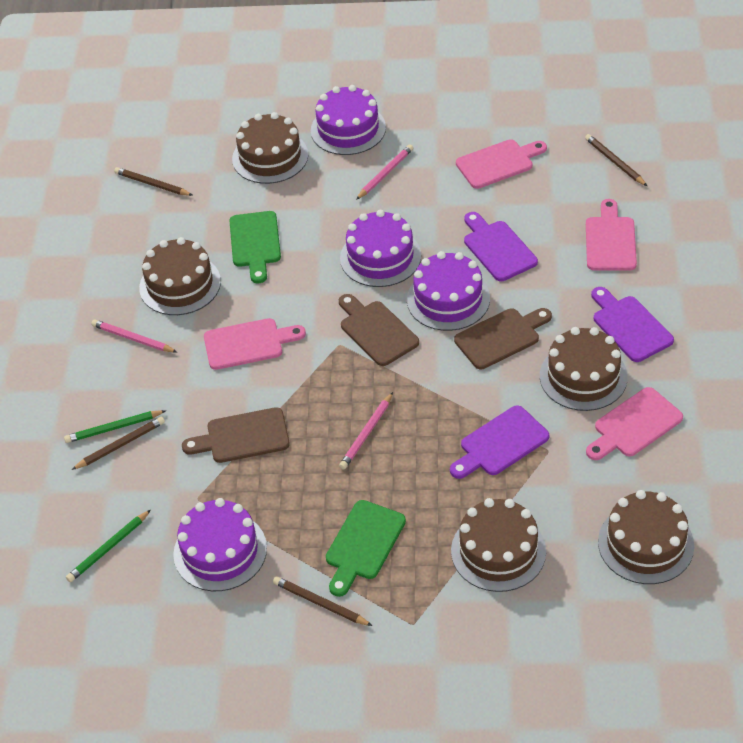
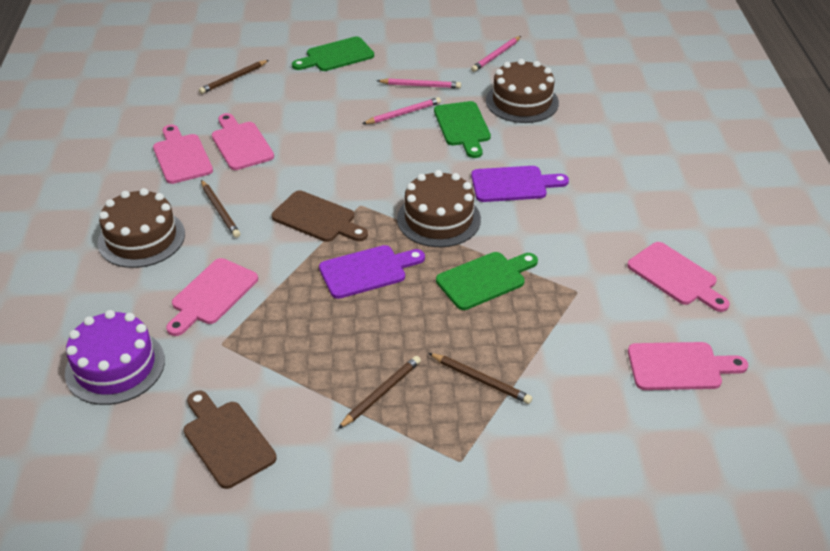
brown cake: 5 -> 3
brown cutting board: 3 -> 2
green cutting board: 2 -> 3
green pencil: 2 -> 0
pink cutting board: 4 -> 5
purple cake: 4 -> 1
purple cutting board: 3 -> 2

